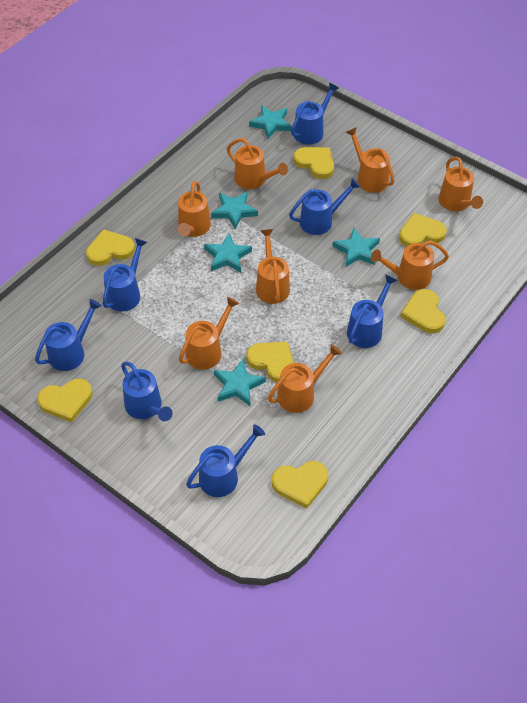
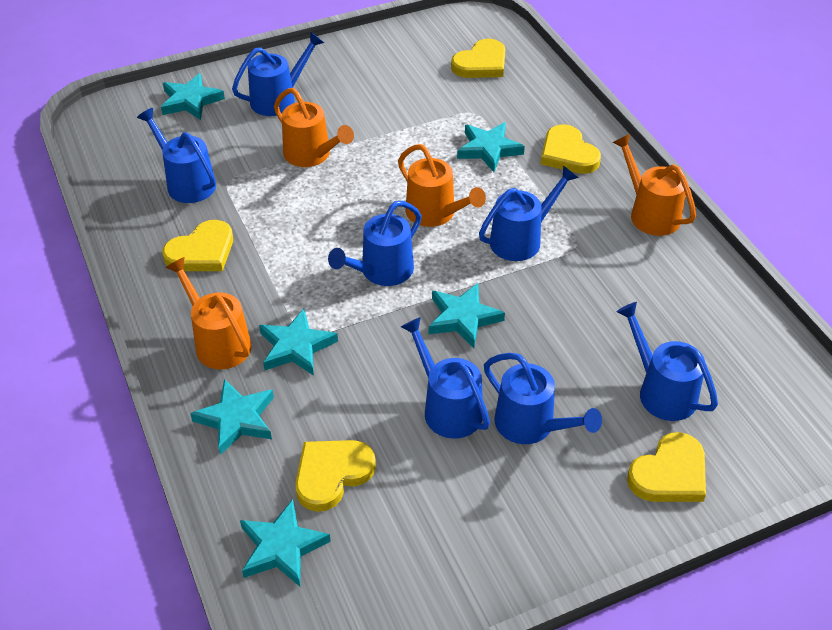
orange watering can: 8 -> 4
turquoise star: 5 -> 6
yellow heart: 7 -> 5

